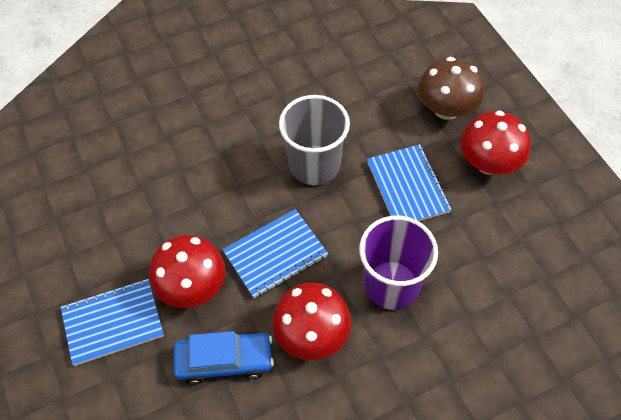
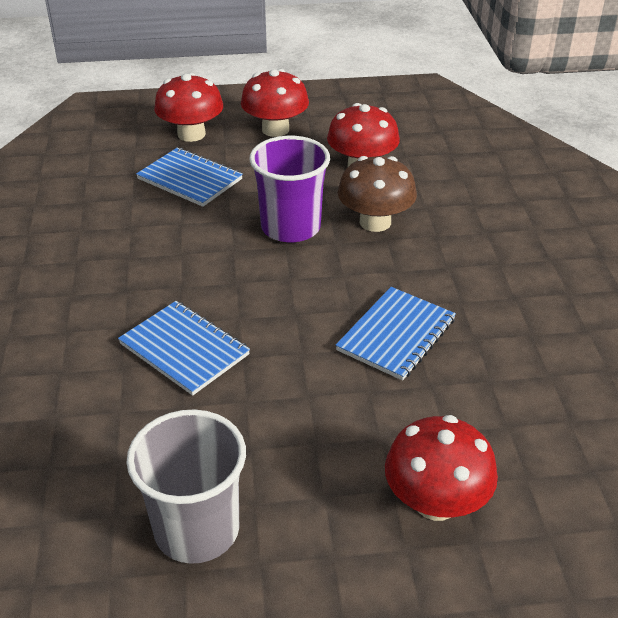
blue car: 1 -> 0
red mushroom: 3 -> 4

